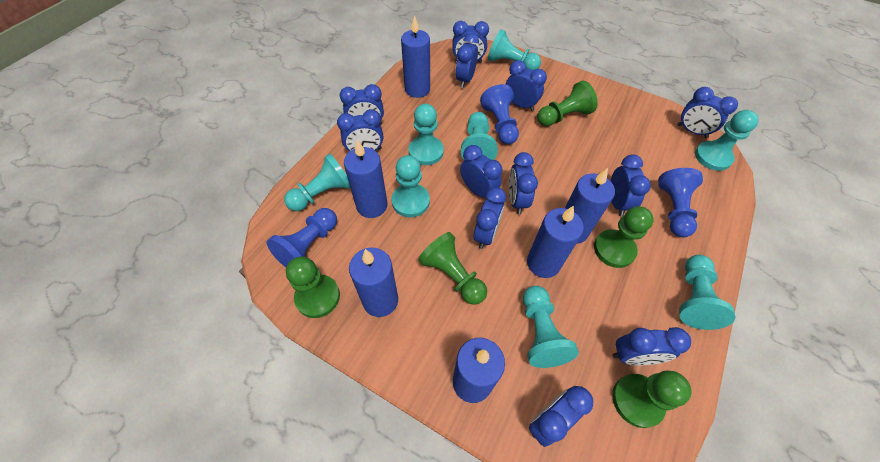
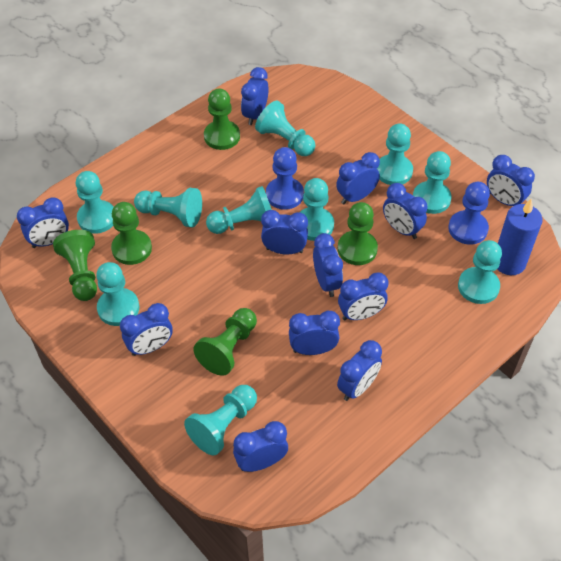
blue candle: 6 -> 1
blue pawn: 3 -> 2
turquoise pawn: 8 -> 10

